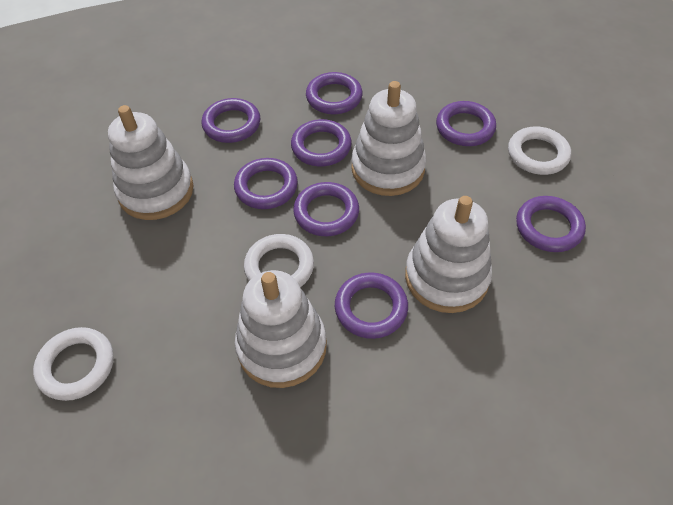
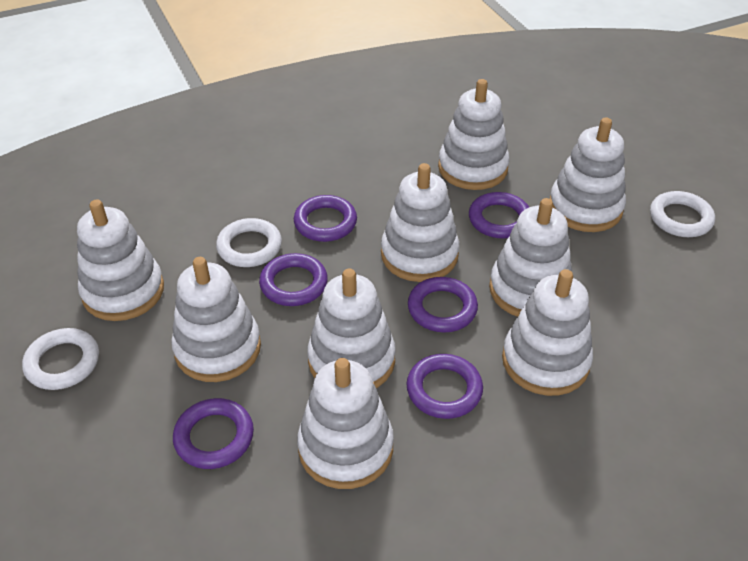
purple ring: 8 -> 6
white stacking toy: 4 -> 9

